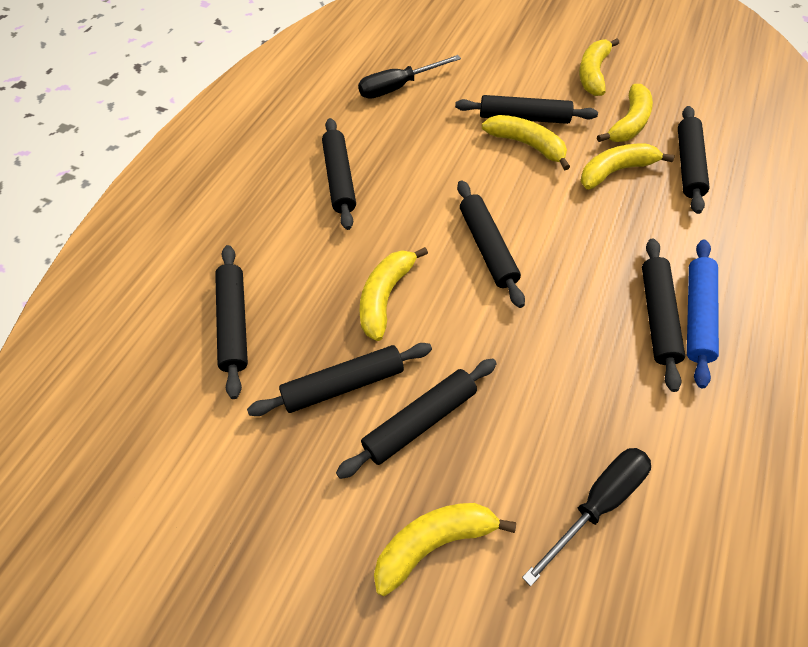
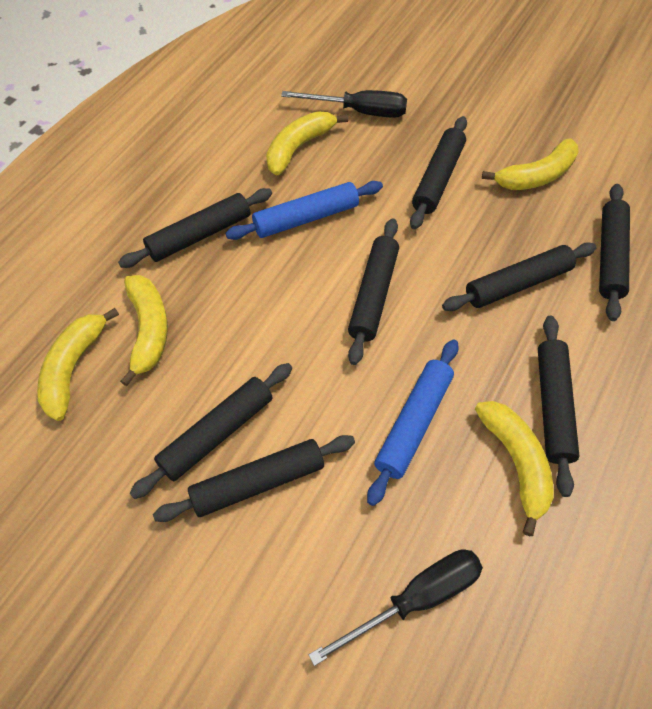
blue rolling pin: 1 -> 2
yellow banana: 6 -> 5

